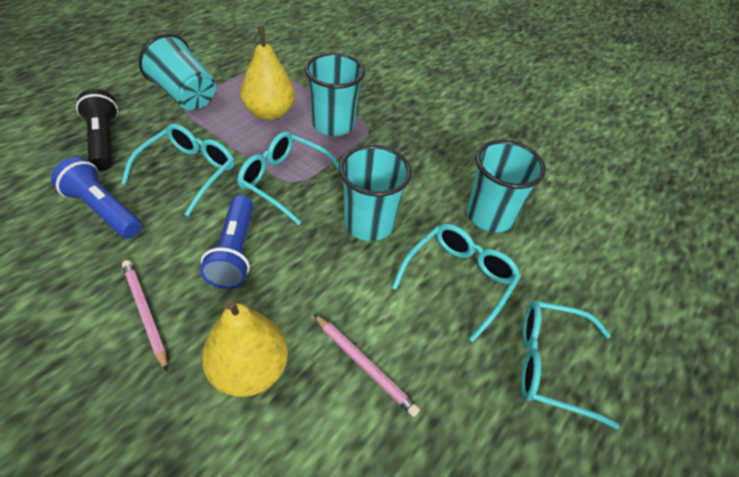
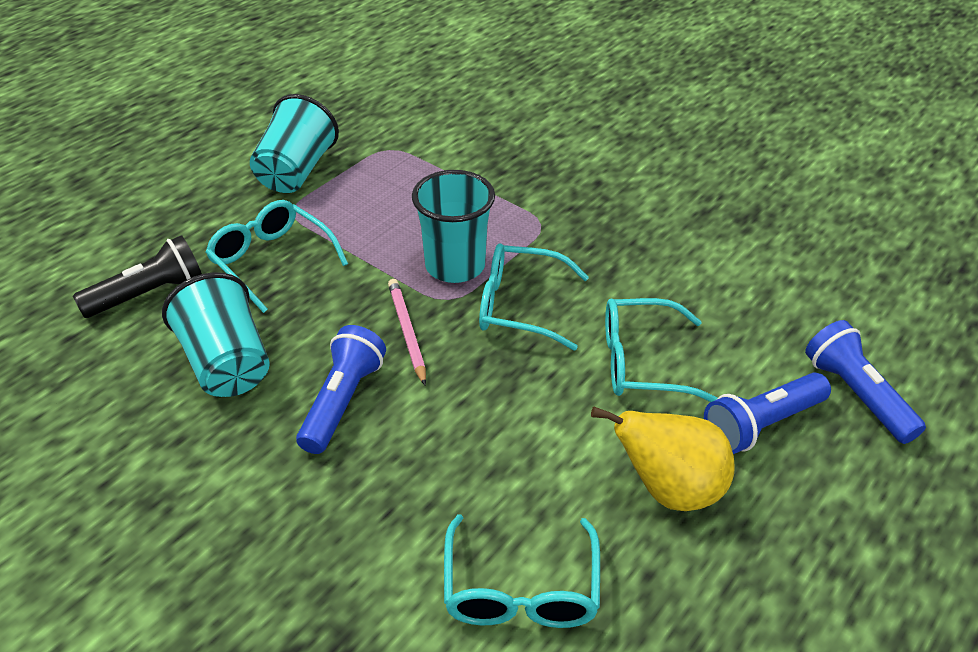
blue flashlight: 2 -> 3
pink pencil: 2 -> 1
turquoise cup: 4 -> 3
yellow pear: 2 -> 1

